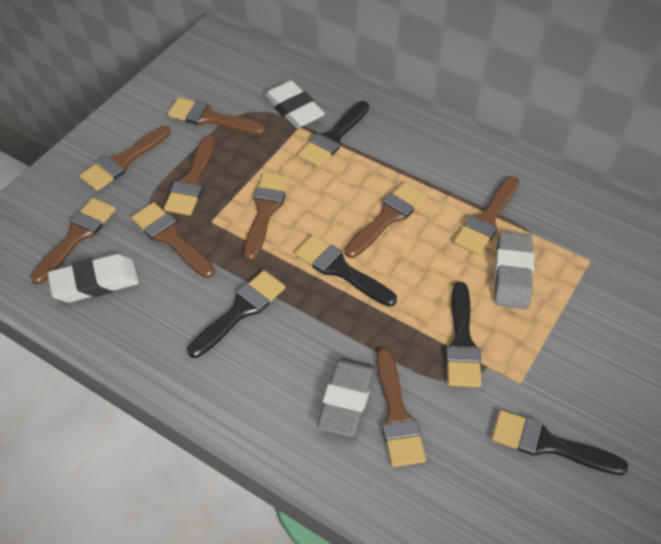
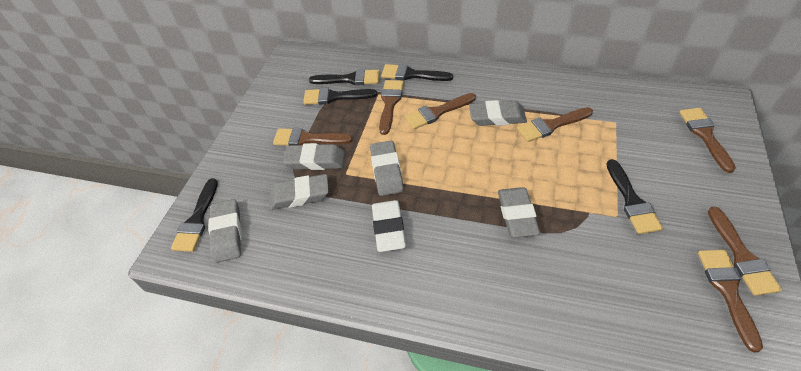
brown brush: 9 -> 7
grey eraser: 2 -> 6
white eraser: 2 -> 1

